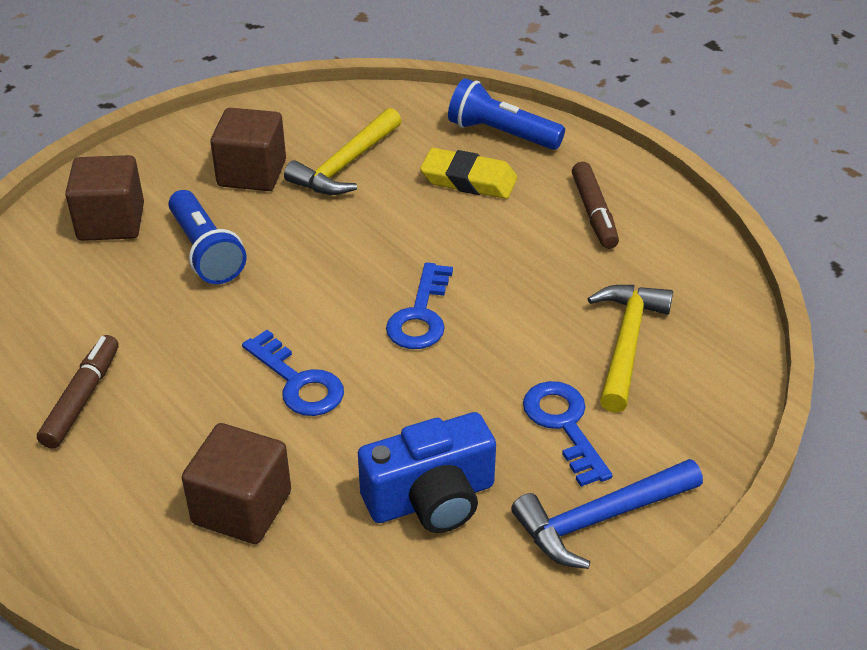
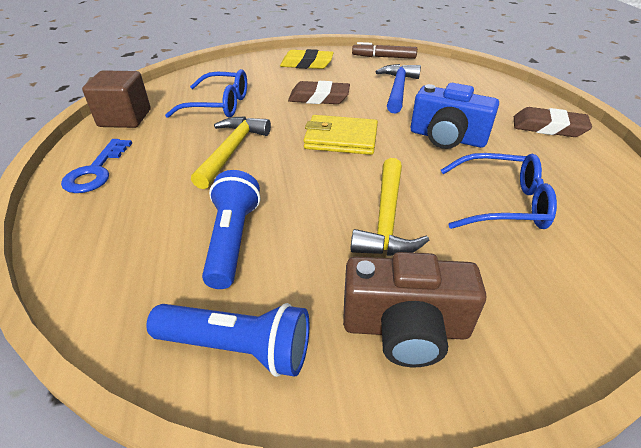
blue glasses: 0 -> 2
blue key: 3 -> 1
brown camera: 0 -> 1
brown cube: 3 -> 1
brown eraser: 0 -> 2
brown marker: 2 -> 1
yellow wallet: 0 -> 1

